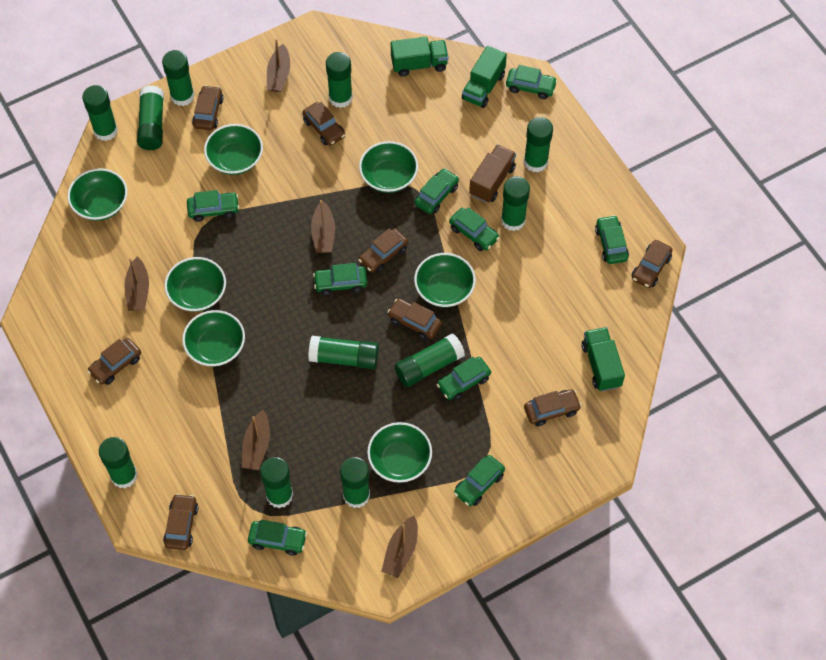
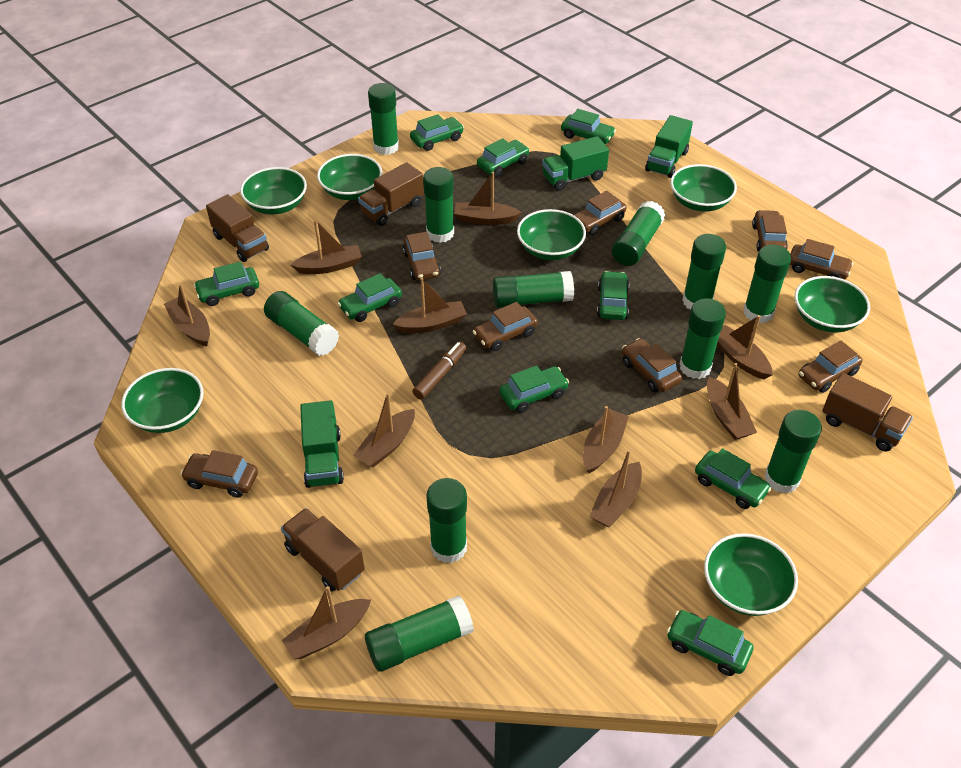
brown boat: 5 -> 10
brown marker: 0 -> 1
brown truck: 1 -> 4

